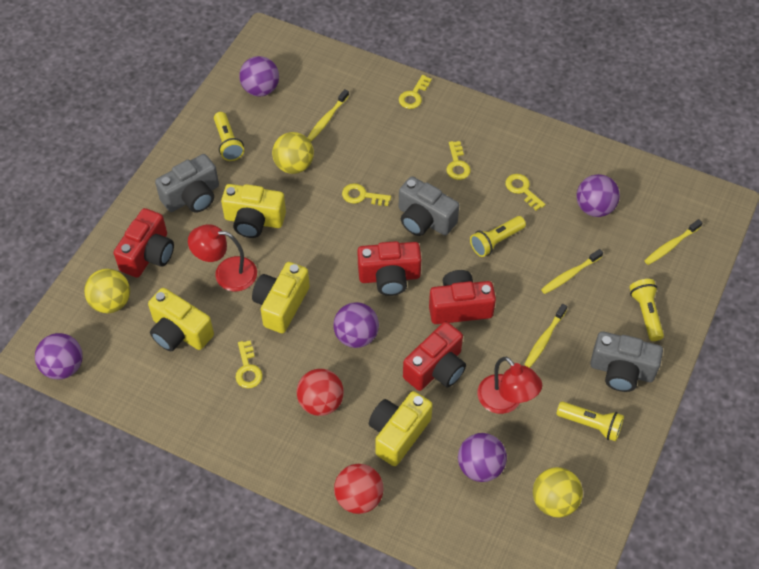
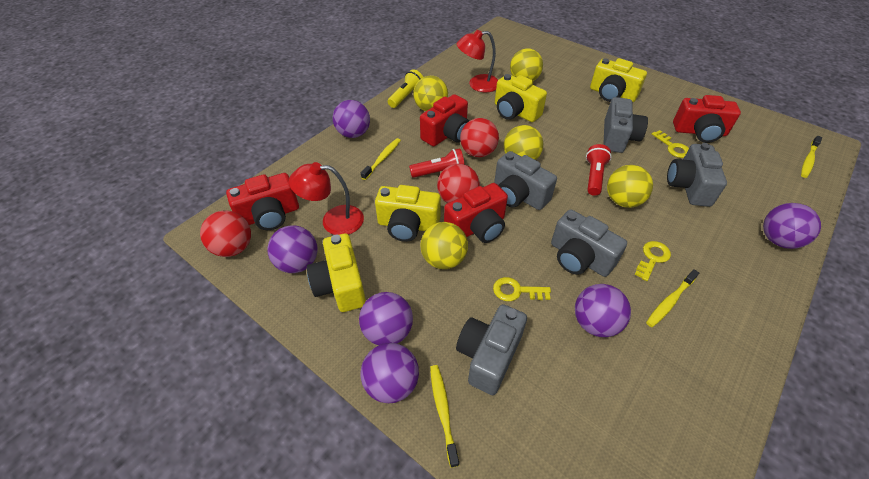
grey camera: 3 -> 5
purple ball: 5 -> 6
red ball: 2 -> 3
red flashlight: 0 -> 2
yellow ball: 3 -> 5
yellow flashlight: 4 -> 1
yellow key: 5 -> 3

